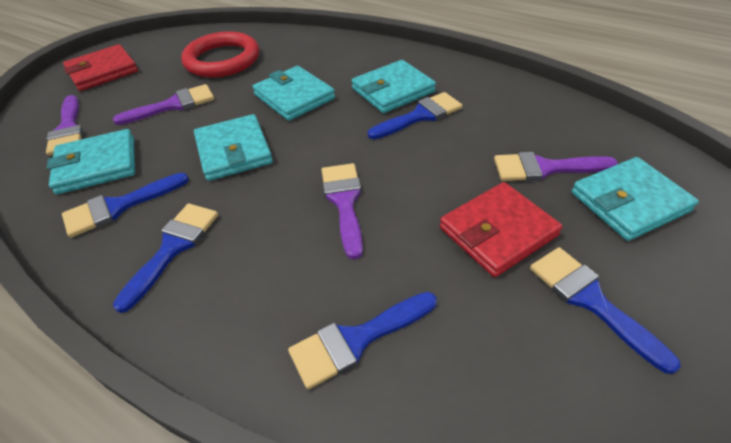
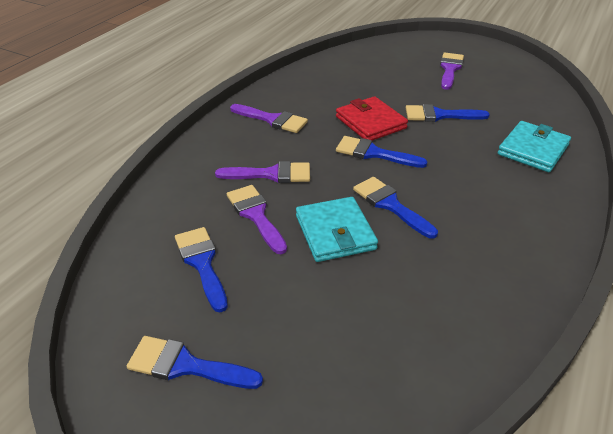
red ring: 1 -> 0
red wallet: 2 -> 1
turquoise wallet: 5 -> 2

